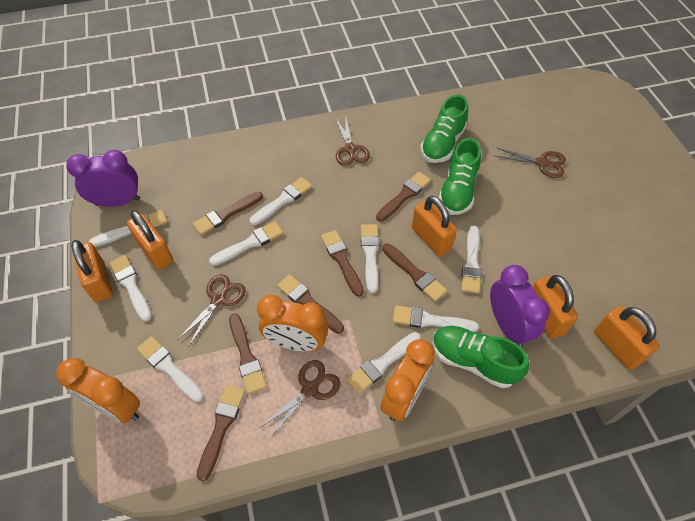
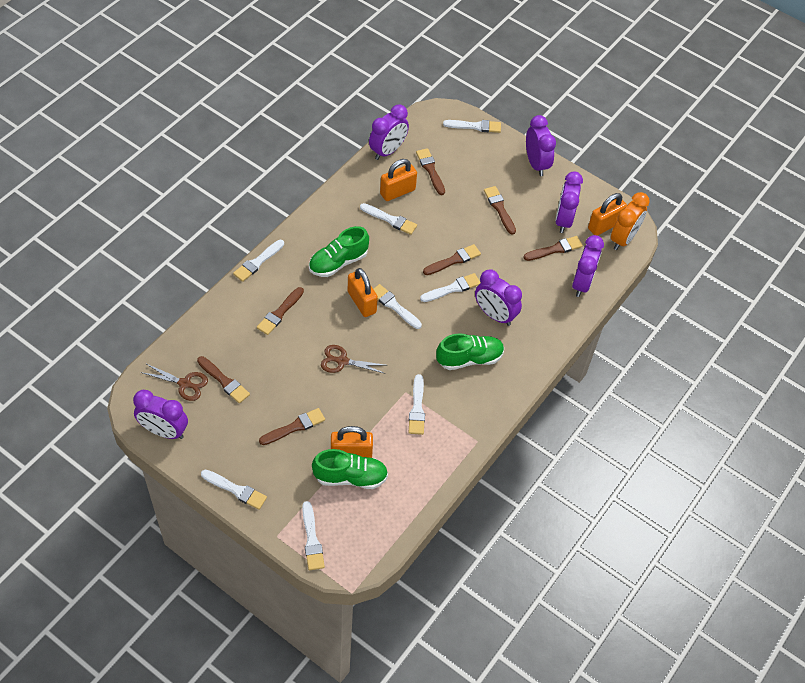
brown scissors: 4 -> 2
orange clock: 3 -> 1
orange padlock: 5 -> 4
purple clock: 2 -> 6
white brush: 9 -> 8

